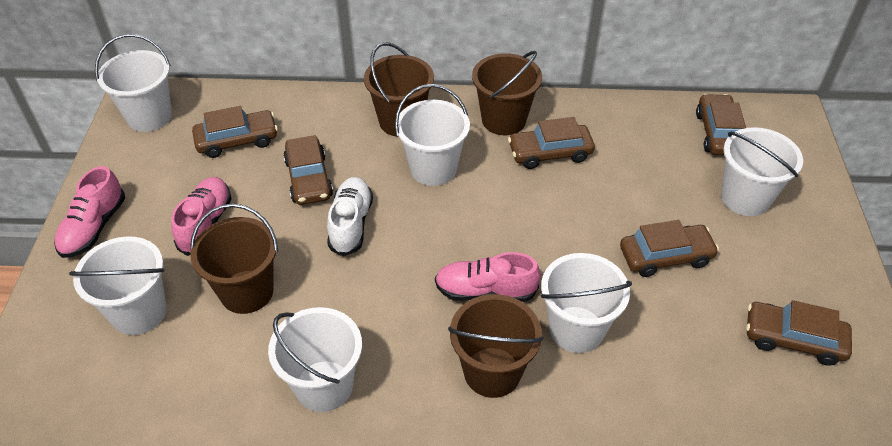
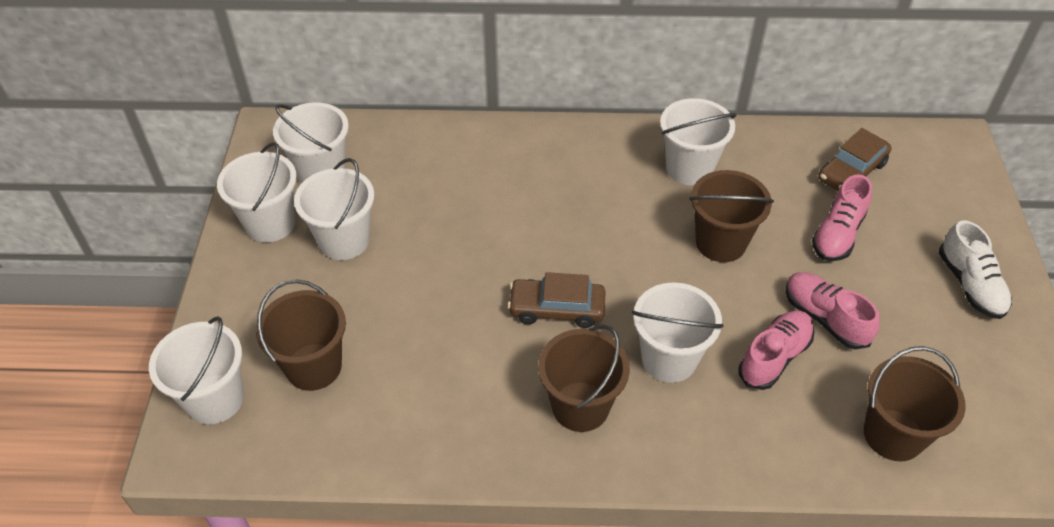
brown car: 6 -> 2

